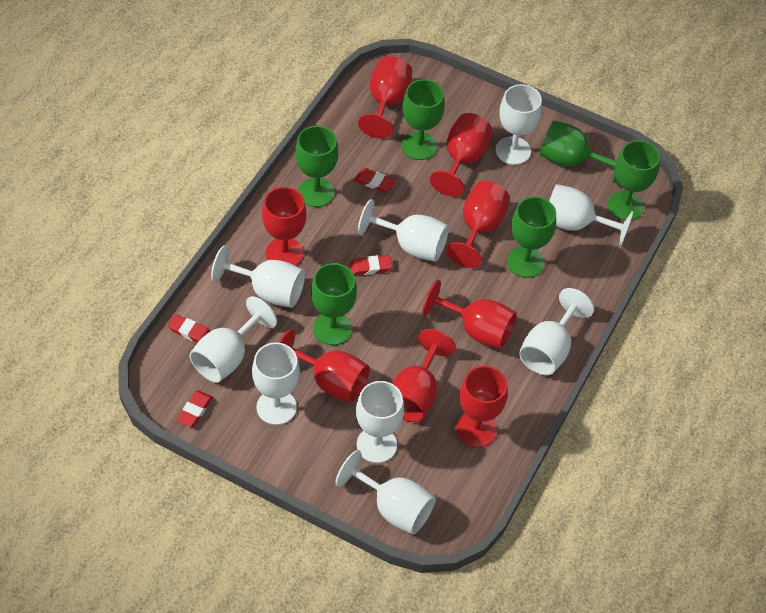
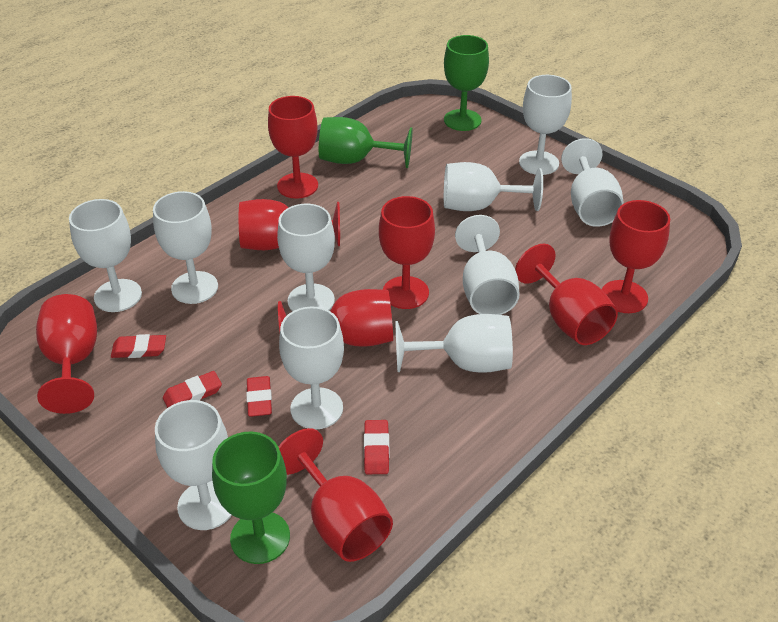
green goblet: 6 -> 3
white goblet: 9 -> 10

